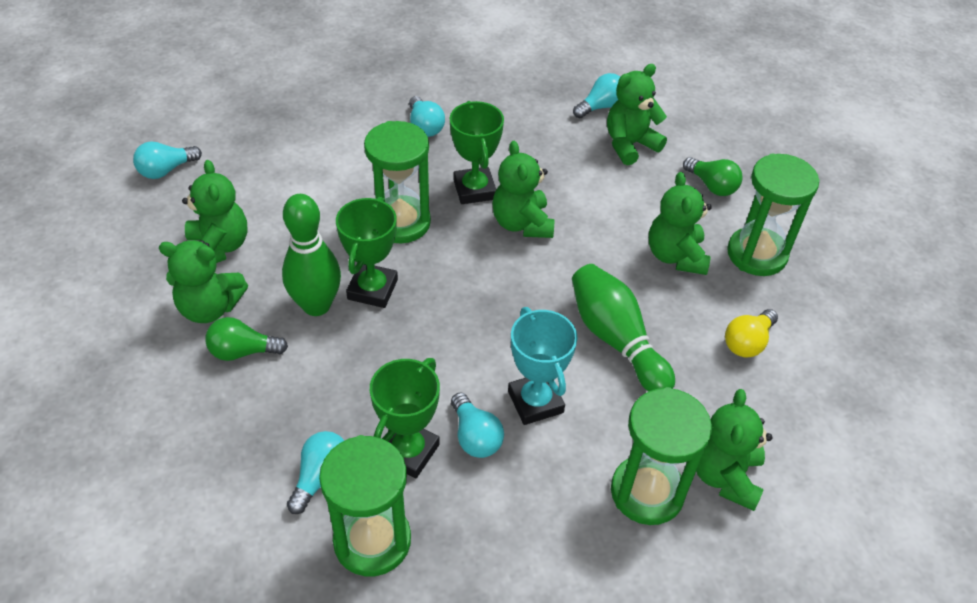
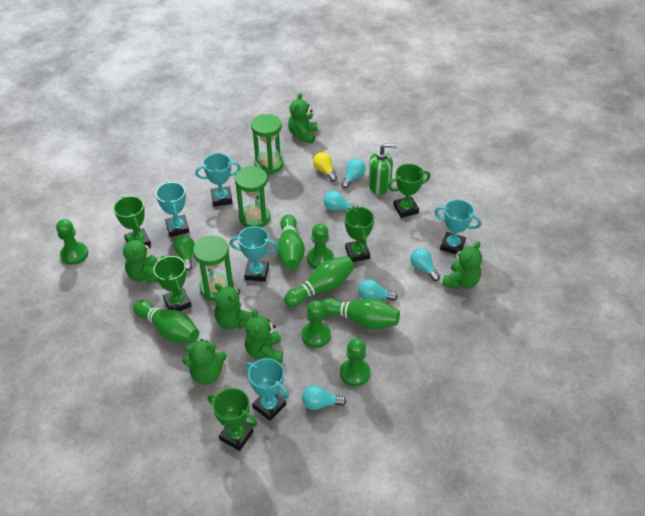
green bowling pin: 2 -> 4
green hourglass: 4 -> 3
green light bulb: 2 -> 1
green pawn: 0 -> 4
green soap dispenser: 0 -> 1
green trophy: 3 -> 5
turquoise trophy: 1 -> 5

